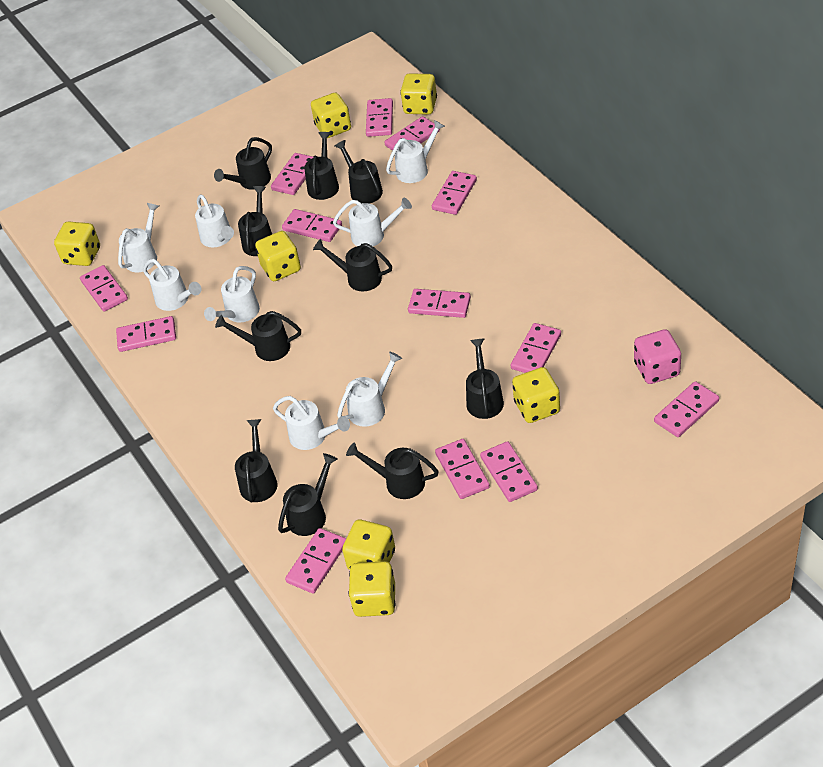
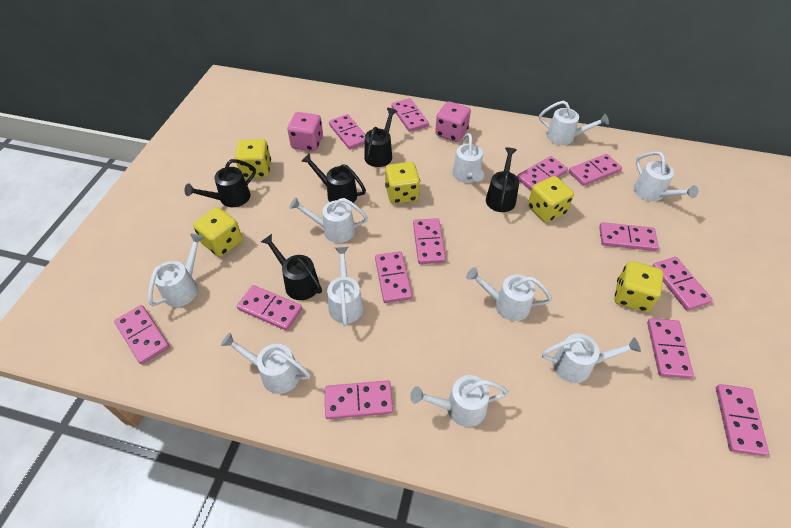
black watering can: 10 -> 5
pink dice: 1 -> 2
white watering can: 8 -> 10
yellow dice: 7 -> 5

